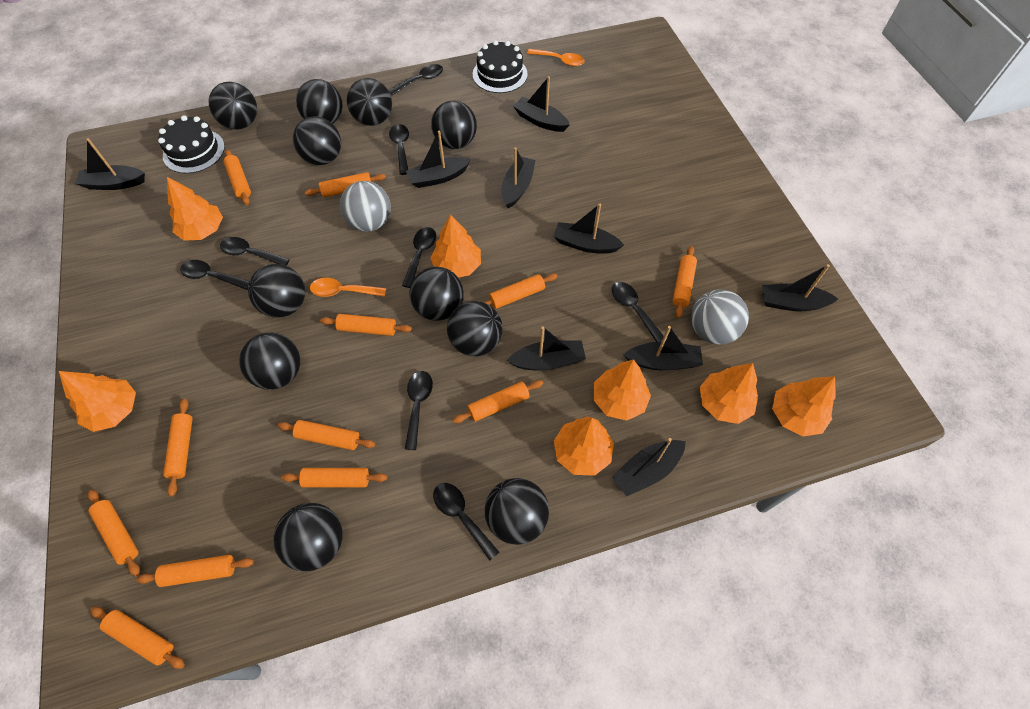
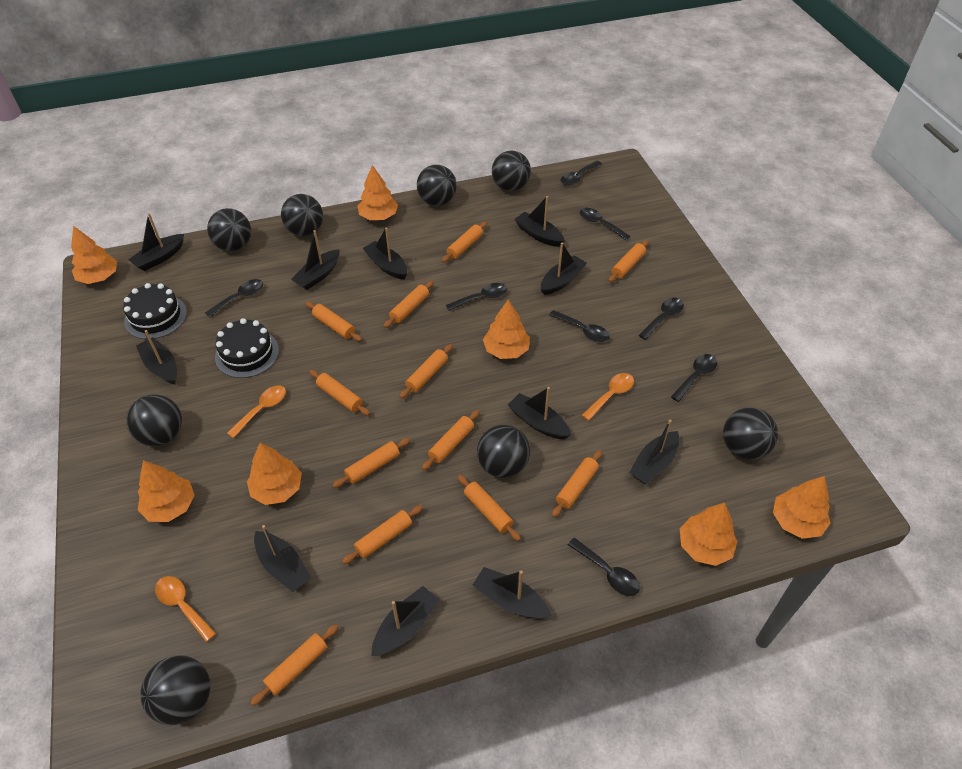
black ball: 11 -> 8
black boat: 9 -> 11
grey ball: 2 -> 0
orange spoon: 2 -> 3

